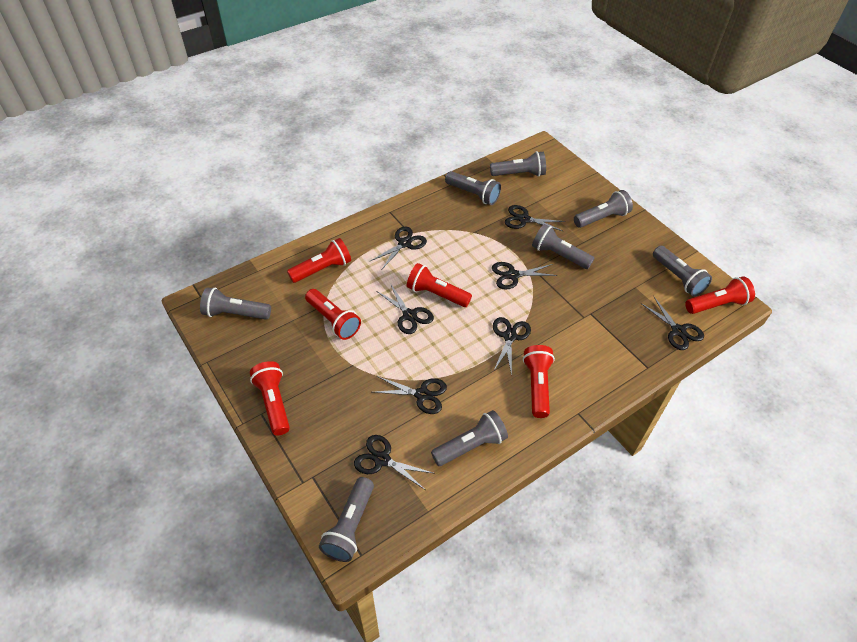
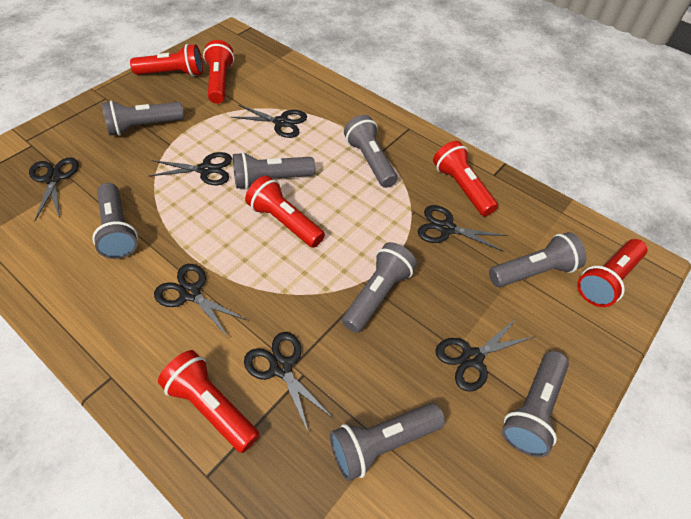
black scissors: 8 -> 7

